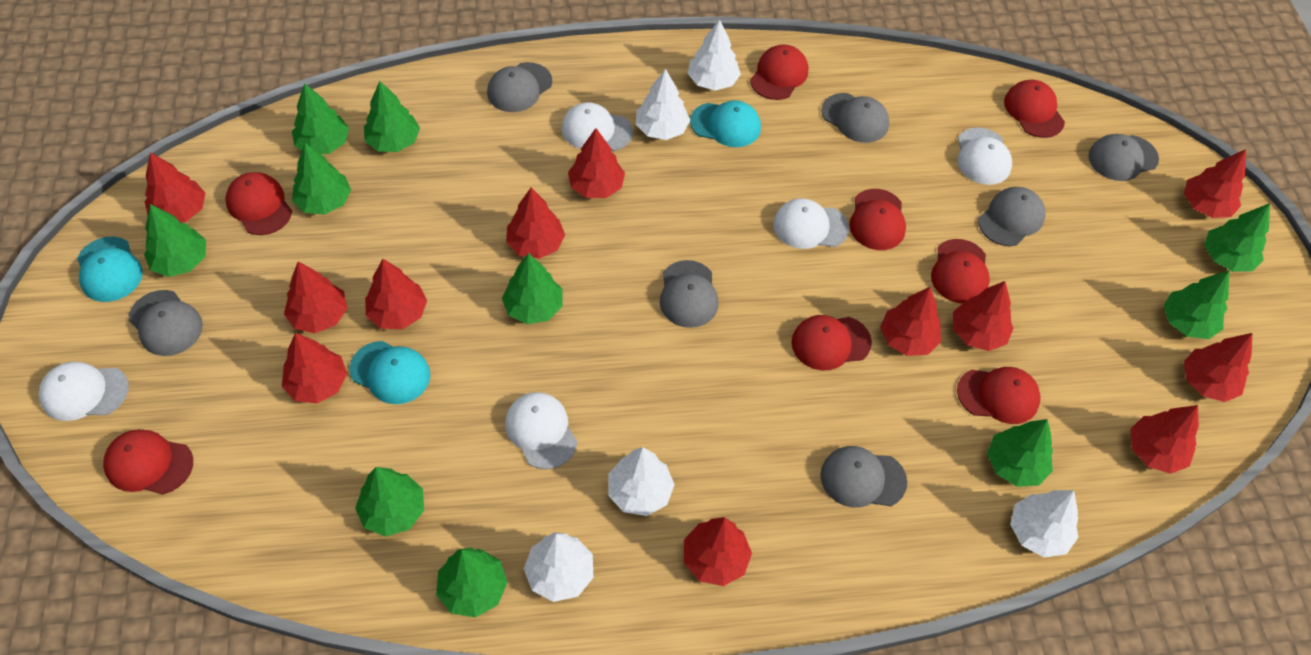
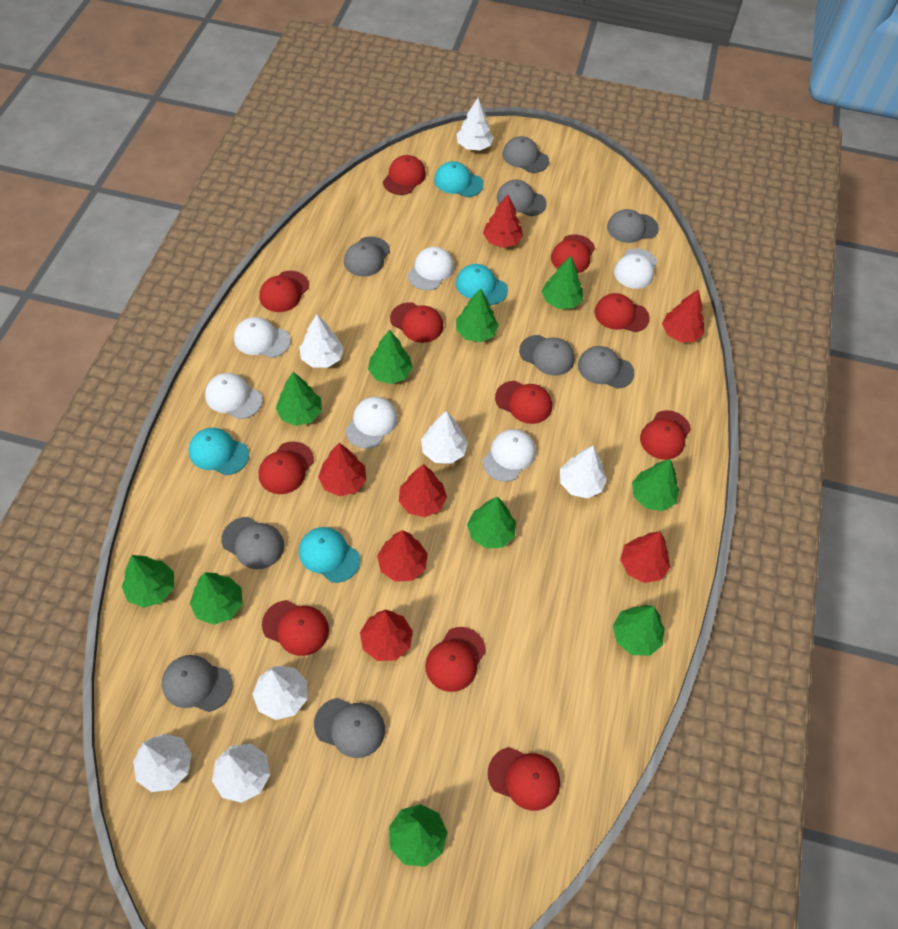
grey cap: 7 -> 9
red cap: 8 -> 11
red tree: 12 -> 7
turquoise cap: 3 -> 4
white cap: 5 -> 6
white tree: 5 -> 7

